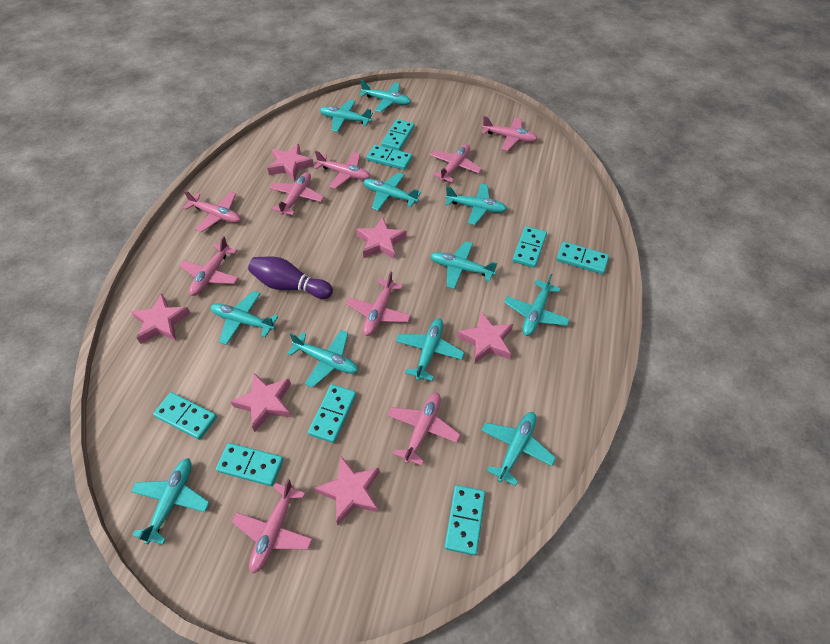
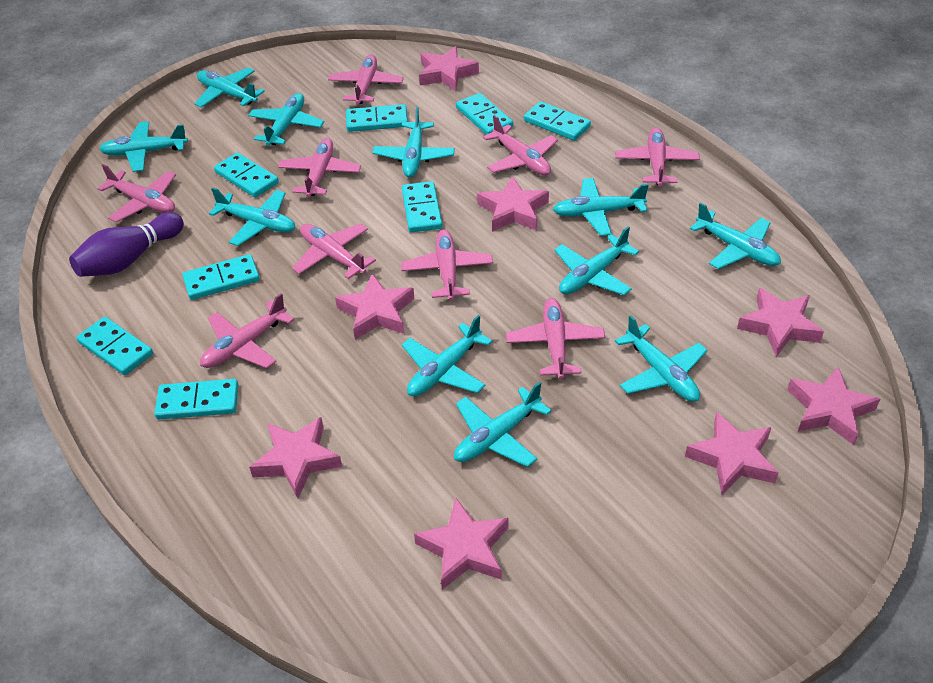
pink star: 6 -> 8

